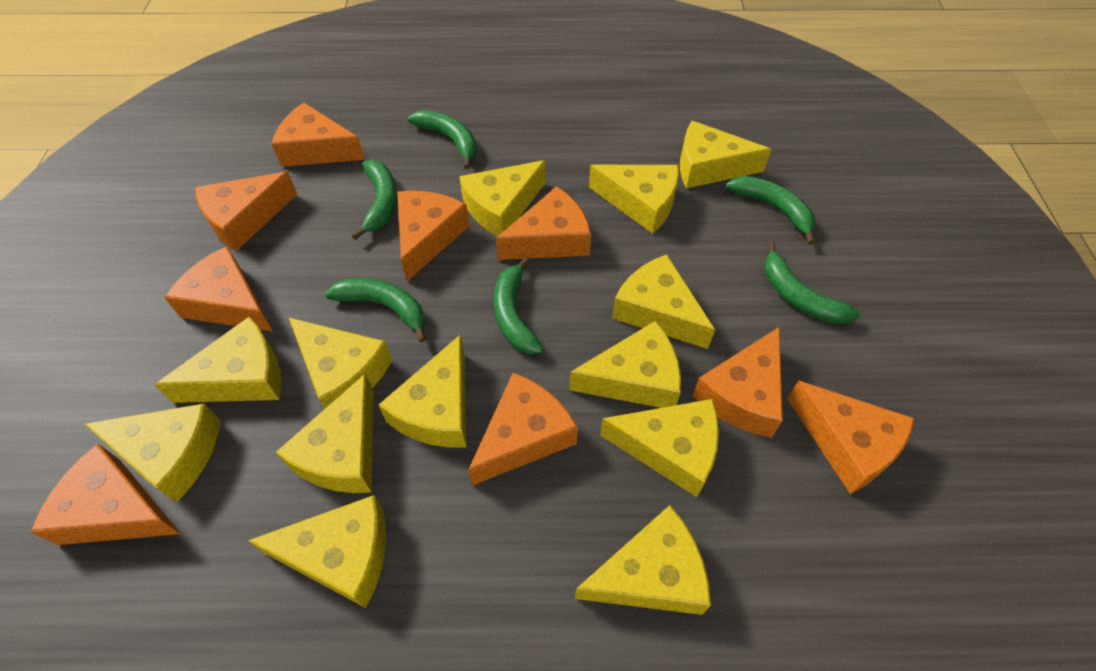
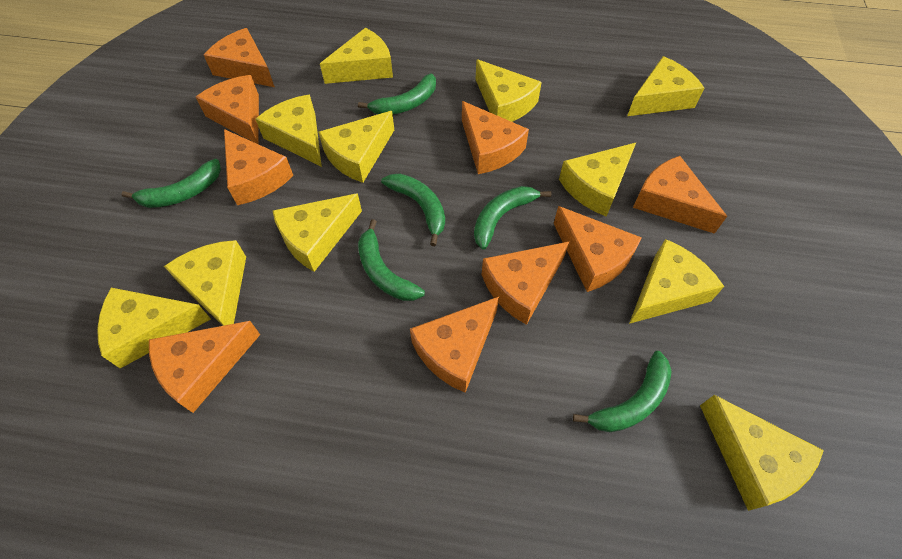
yellow cheese: 13 -> 11

